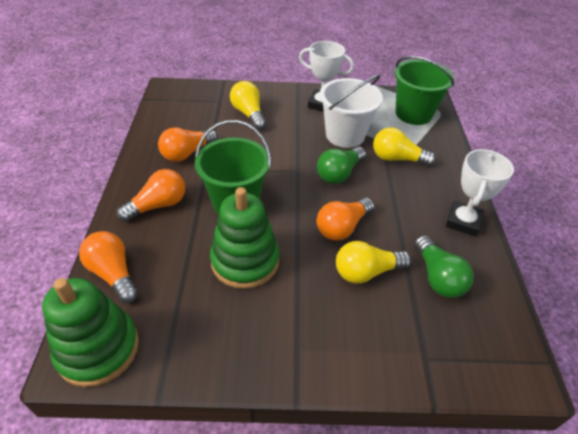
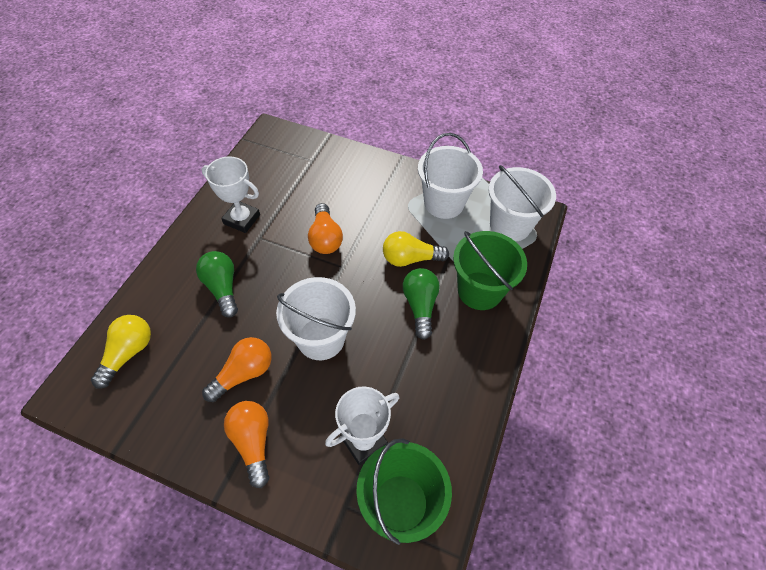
green stacking toy: 2 -> 0
orange light bulb: 4 -> 3
white bucket: 1 -> 3
yellow light bulb: 3 -> 2

